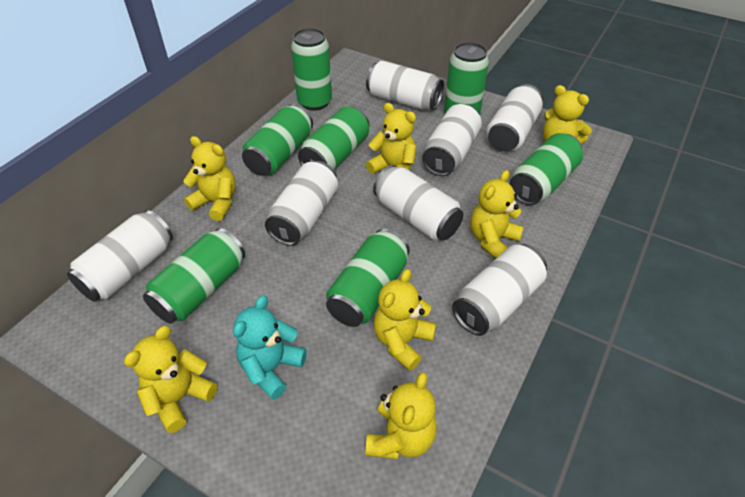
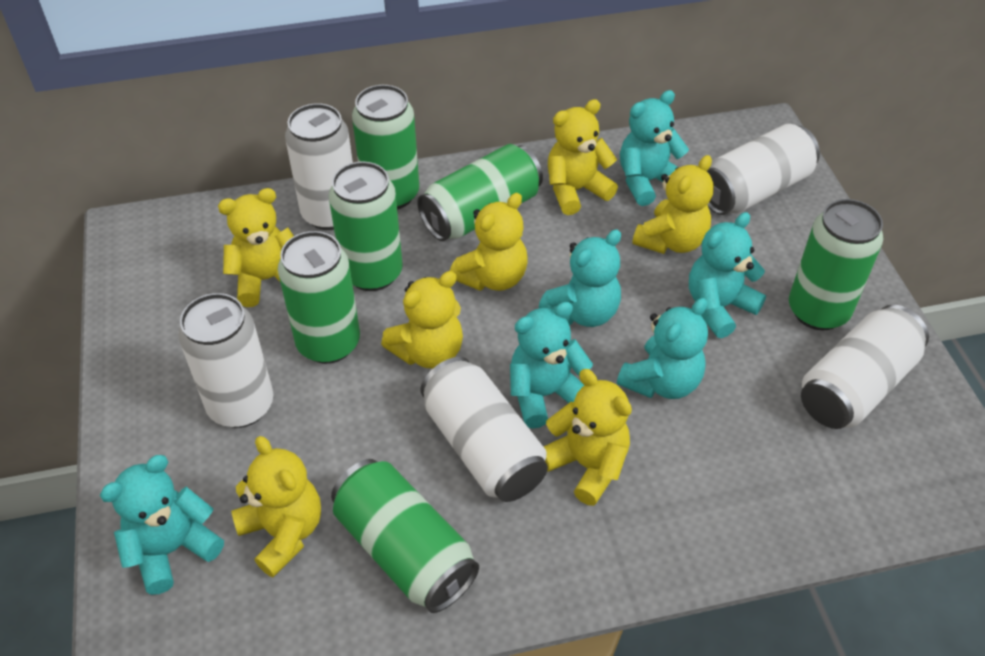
green can: 7 -> 6
turquoise teddy bear: 1 -> 6
white can: 7 -> 5

